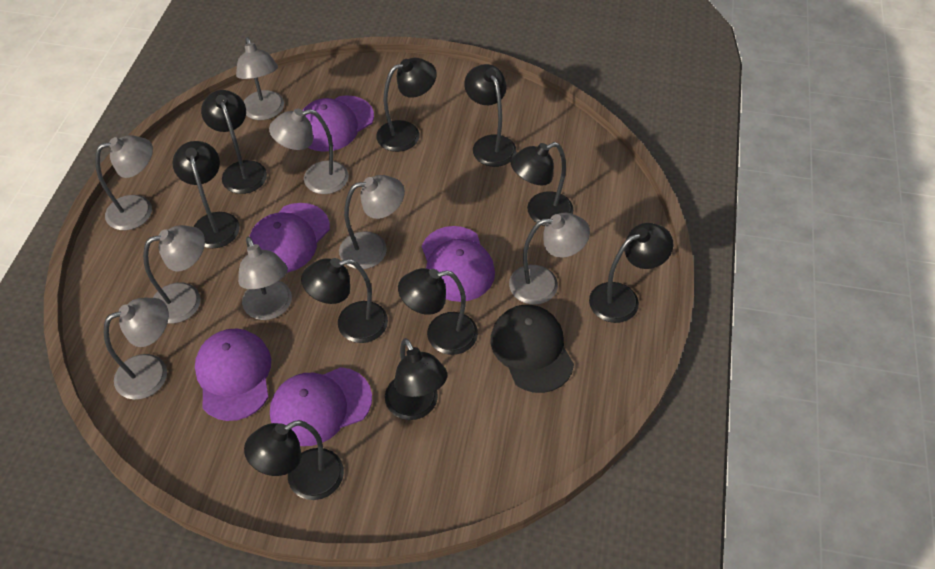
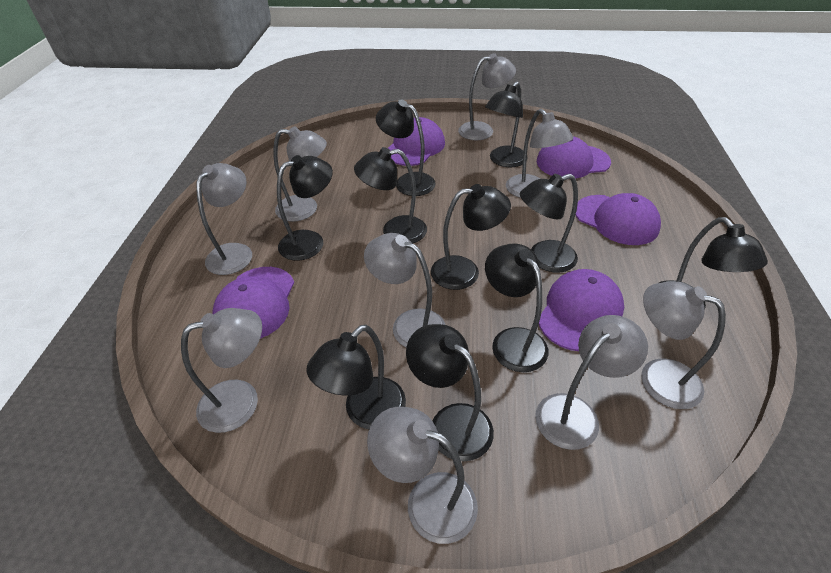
black cap: 1 -> 0
grey lamp: 8 -> 9

